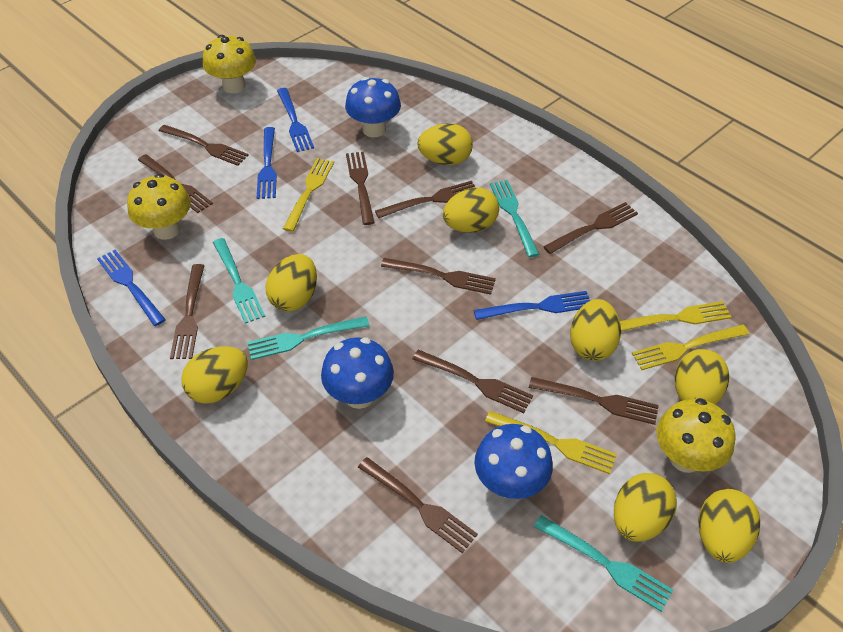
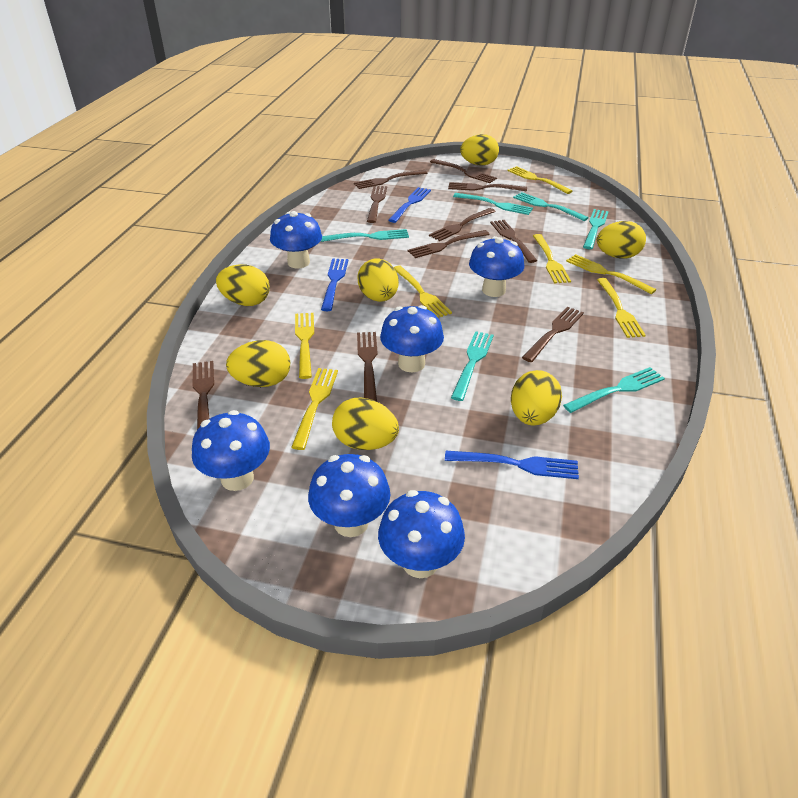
blue fork: 4 -> 3
blue mushroom: 3 -> 6
turquoise fork: 4 -> 6
yellow egg: 8 -> 7
yellow fork: 4 -> 7
yellow mushroom: 3 -> 0

